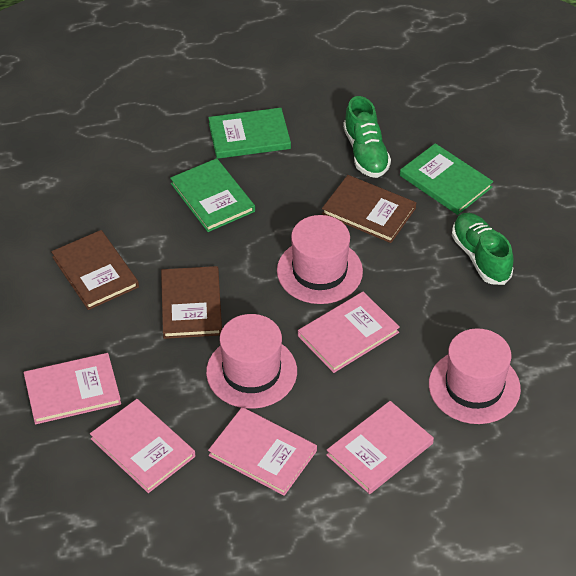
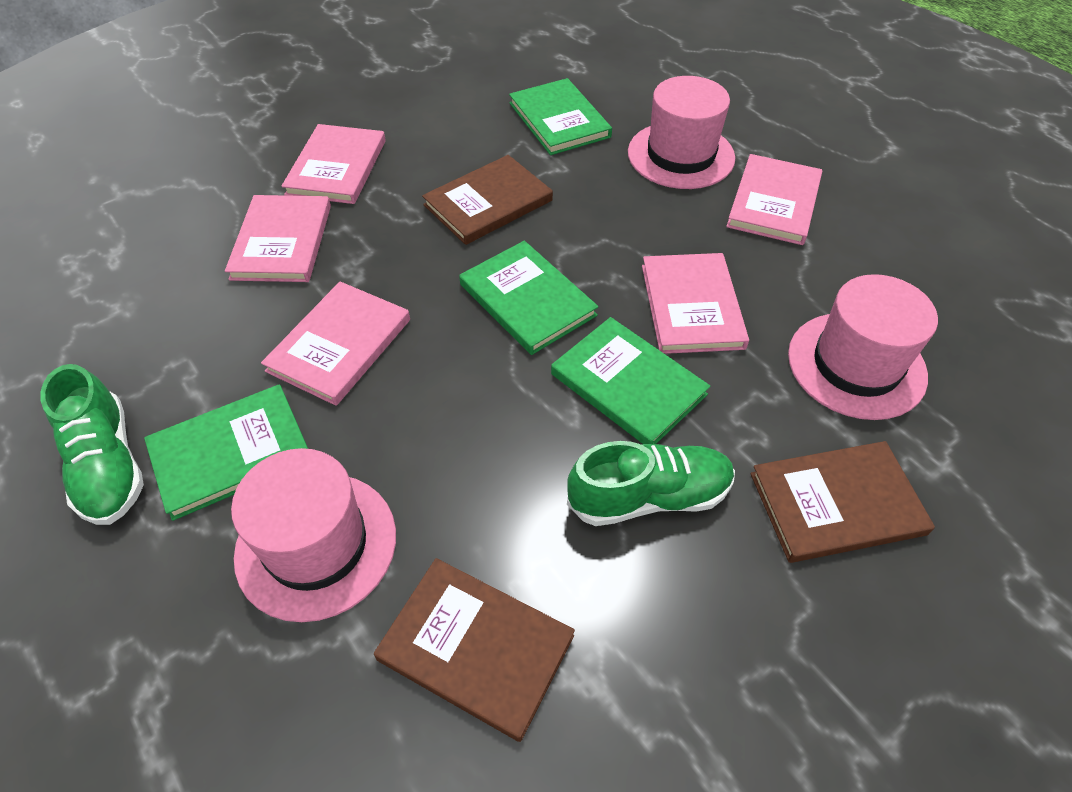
green book: 3 -> 4

